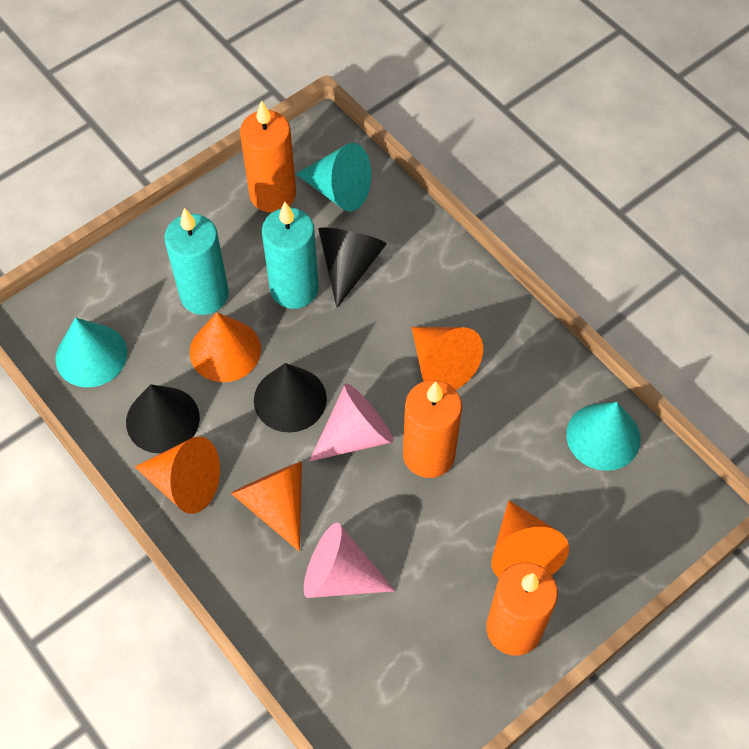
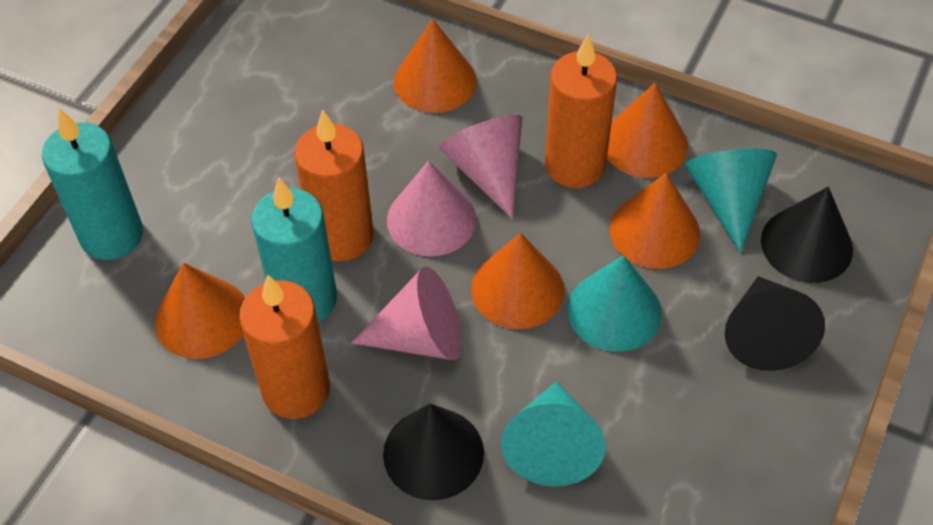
pink cone: 2 -> 3

